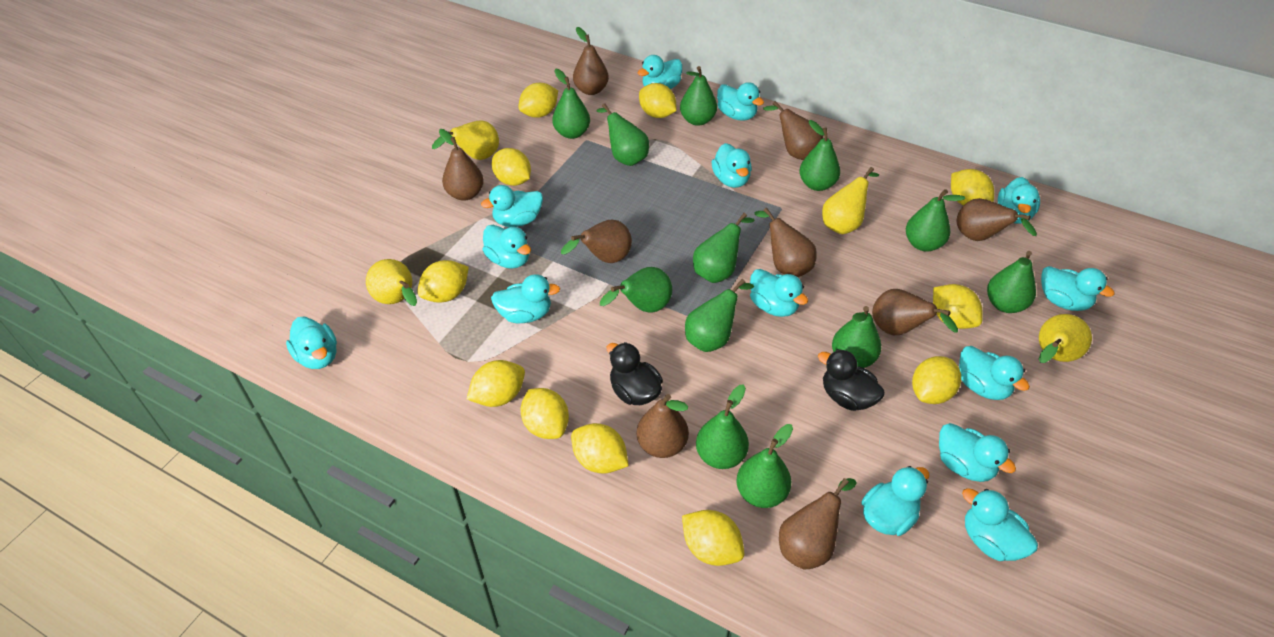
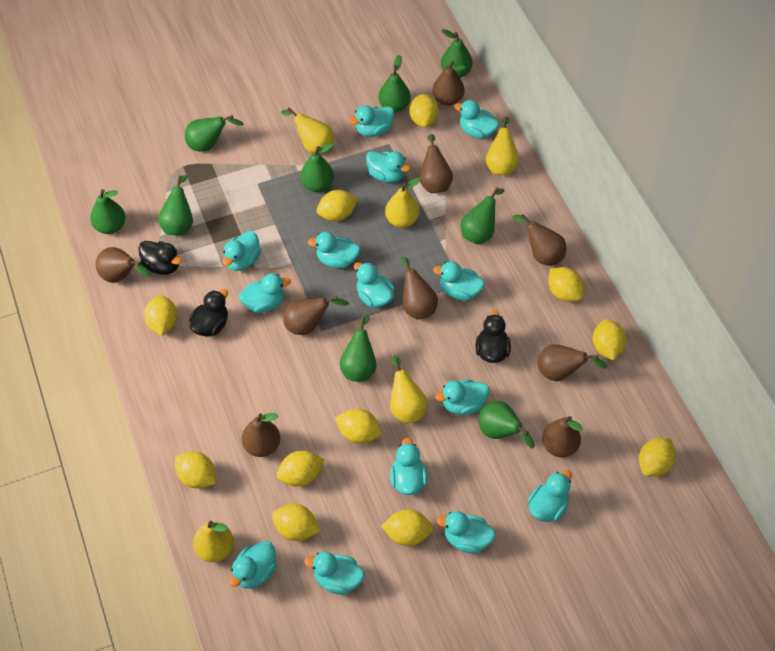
black duck: 2 -> 3
green pear: 12 -> 9
yellow pear: 4 -> 5

